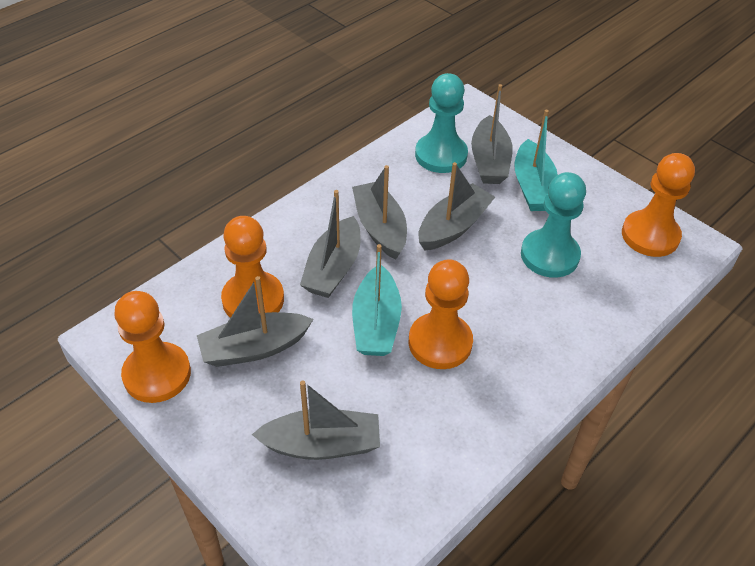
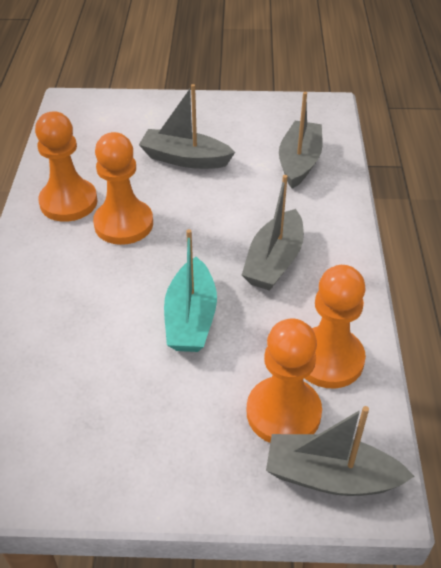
grey boat: 6 -> 4
turquoise boat: 2 -> 1
turquoise pawn: 2 -> 0

